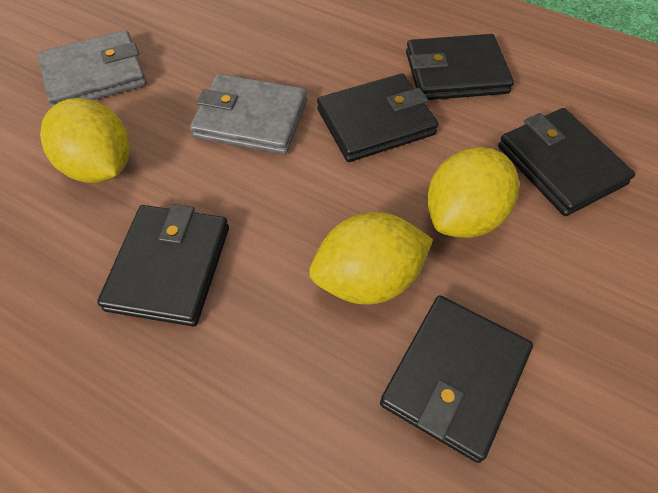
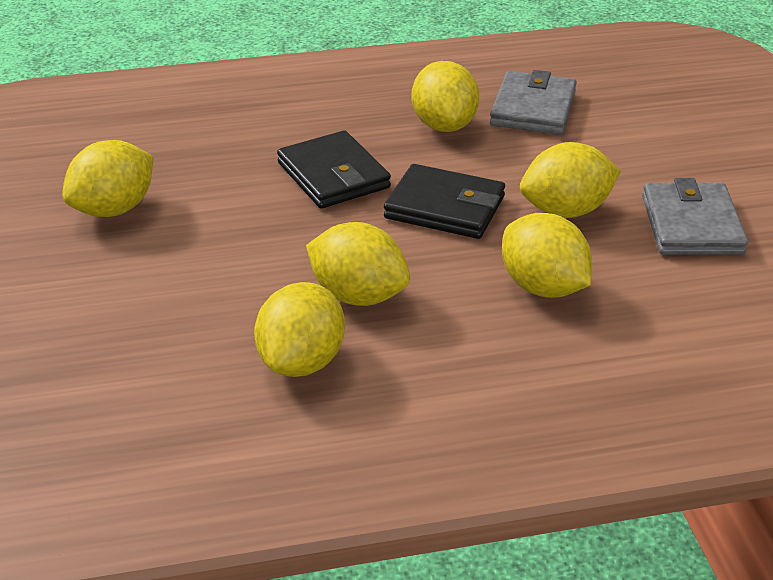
black wallet: 5 -> 2
yellow lemon: 3 -> 6

